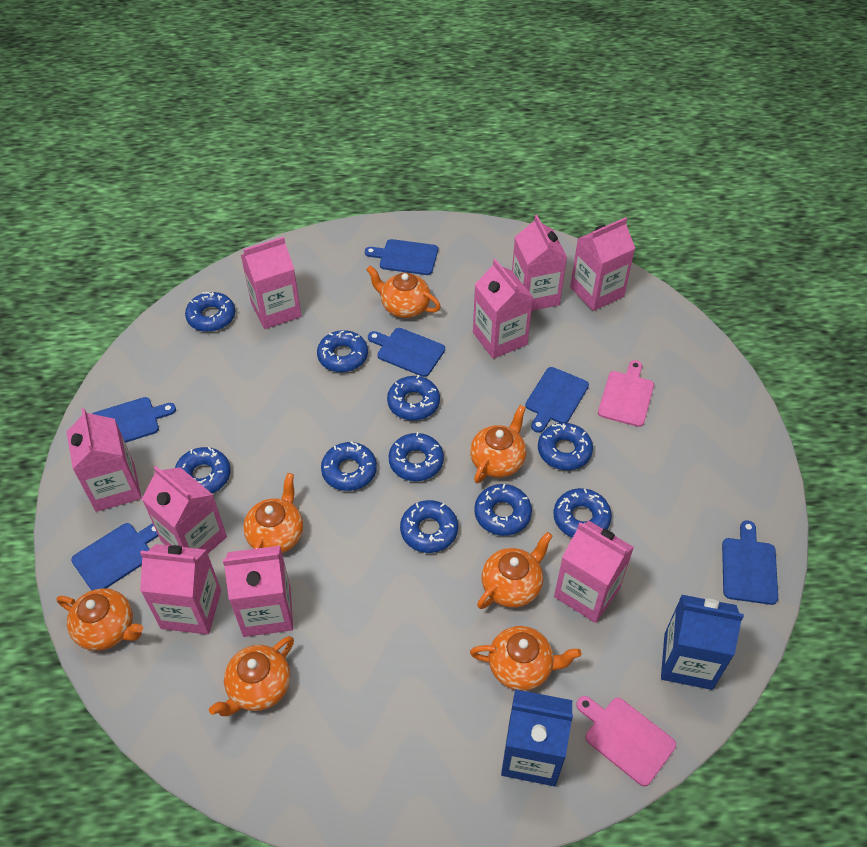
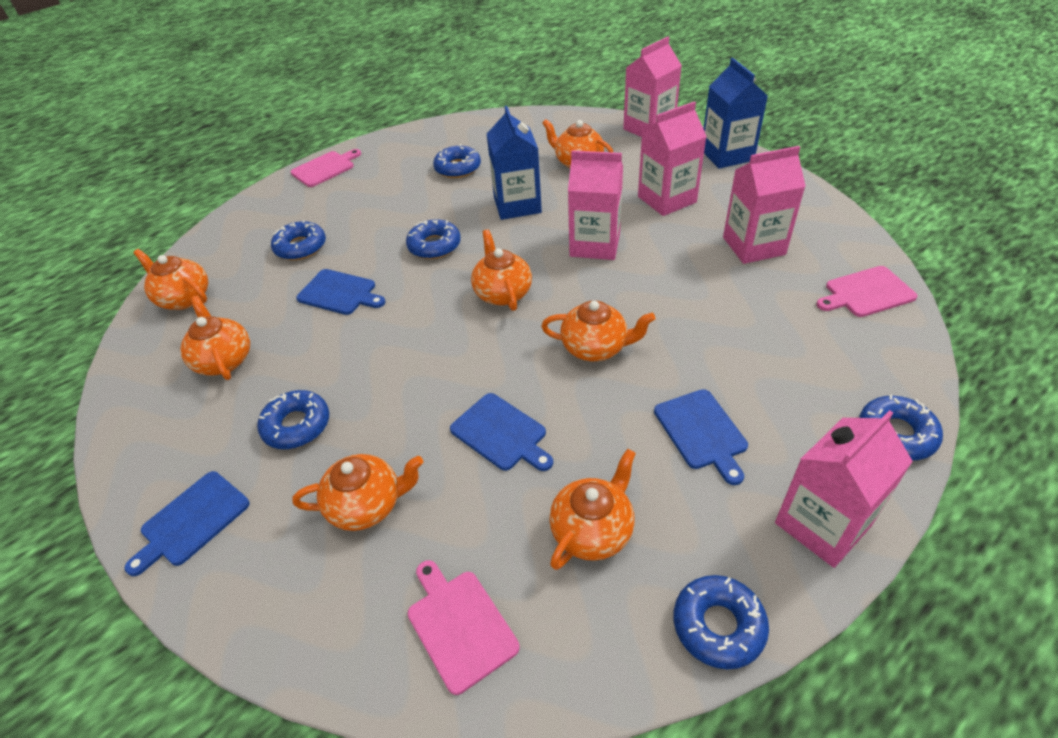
blue cutting board: 6 -> 4
blue donut: 10 -> 6
pink carton: 9 -> 5
pink cutting board: 2 -> 3

